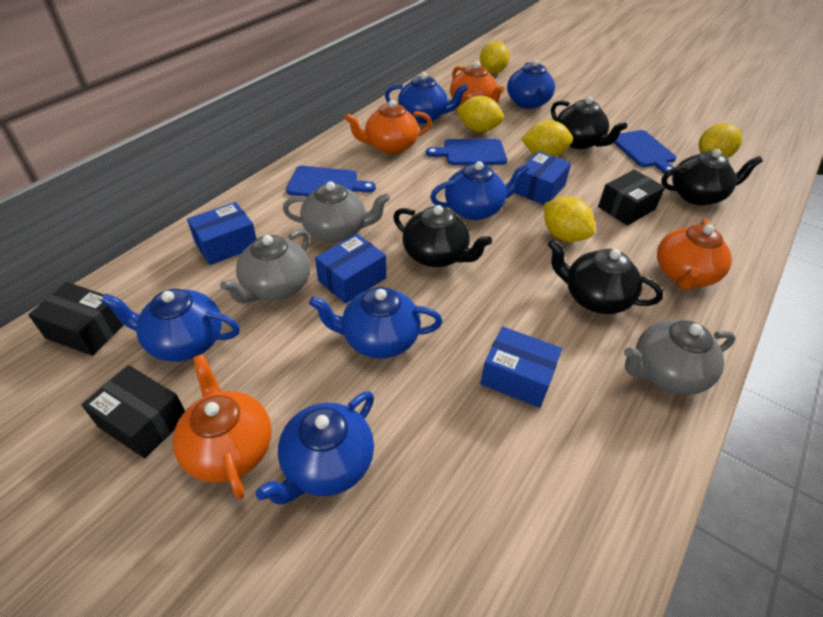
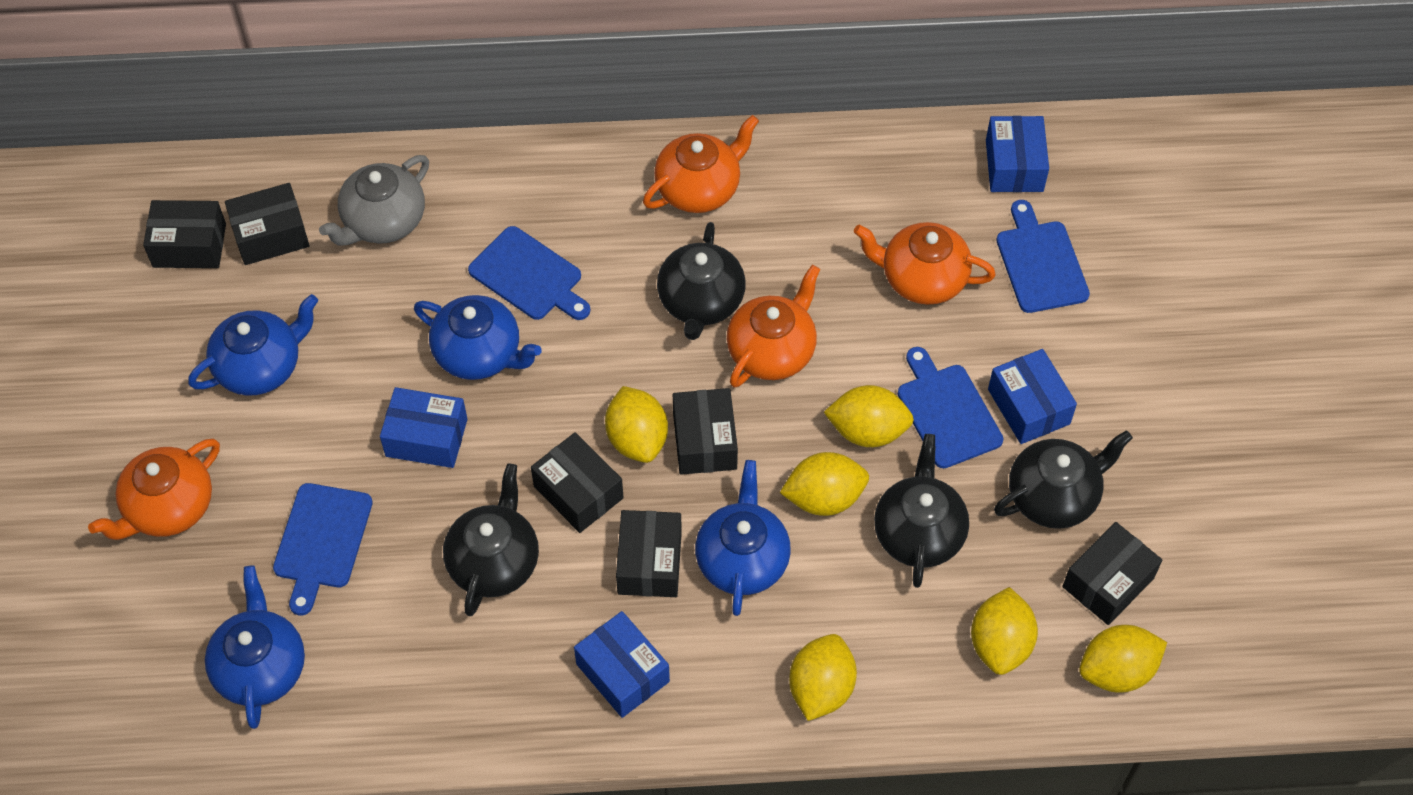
black box: 3 -> 6
blue cutting board: 3 -> 4
blue teapot: 6 -> 4
grey teapot: 3 -> 1
yellow lemon: 5 -> 6

